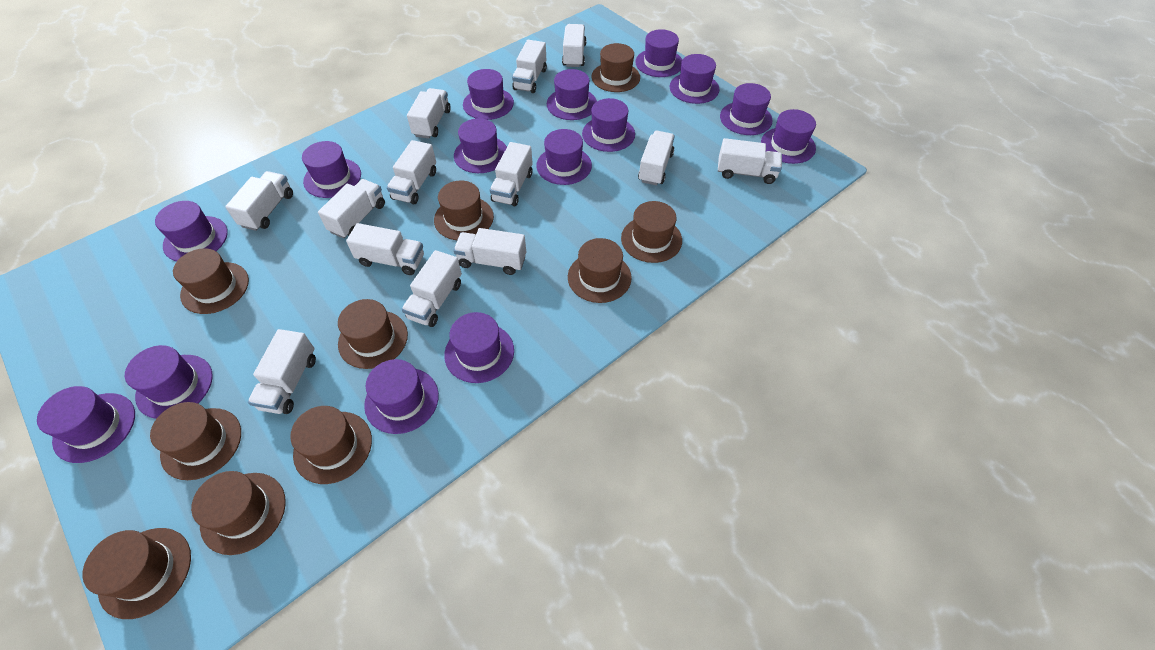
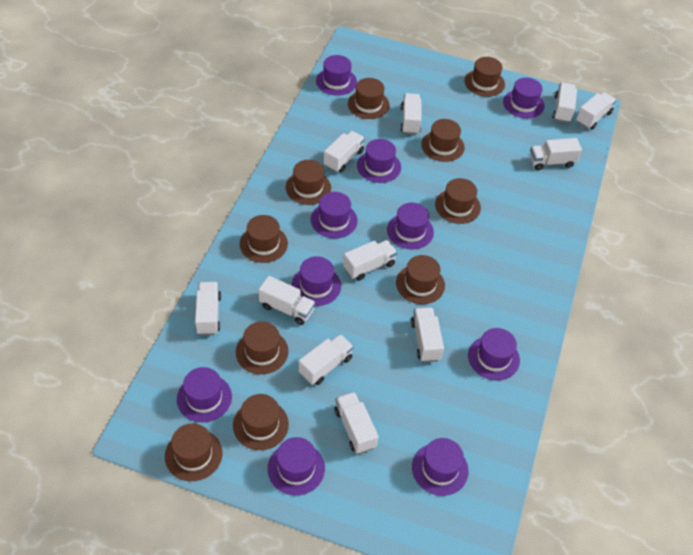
purple hat: 15 -> 10
white truck: 13 -> 11

